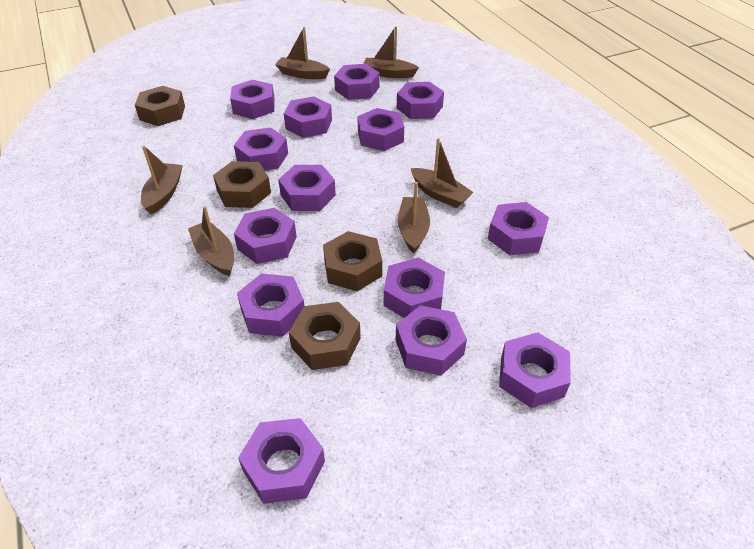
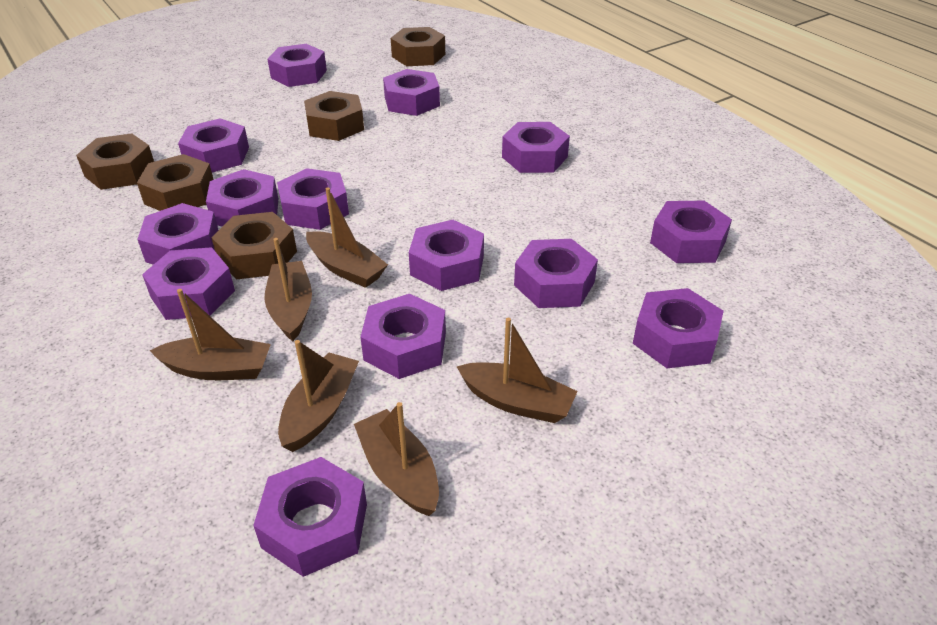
brown nut: 4 -> 5

